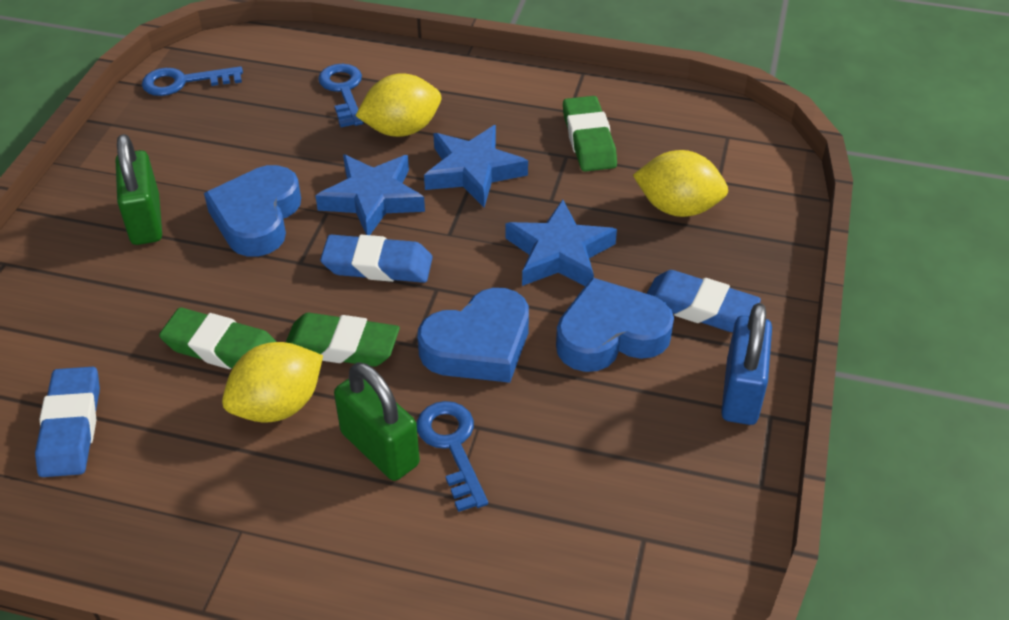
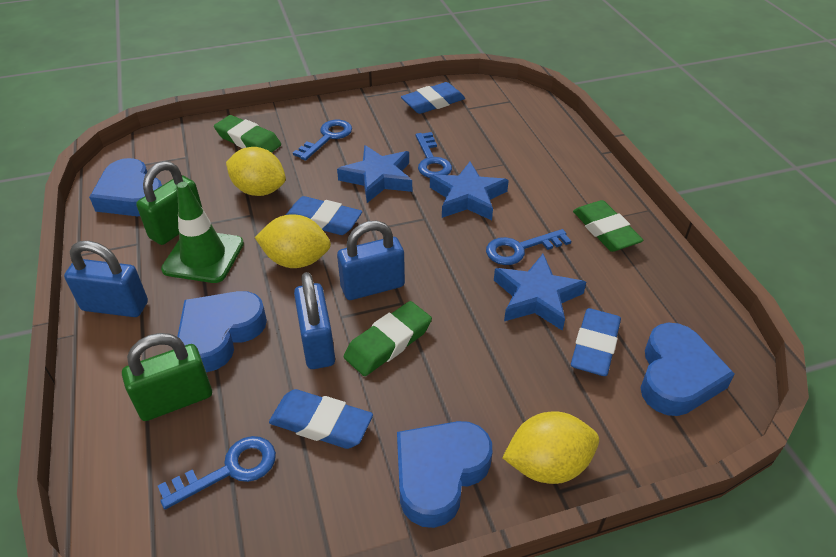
blue eraser: 3 -> 4
blue heart: 3 -> 4
blue key: 3 -> 4
blue padlock: 1 -> 3
green traffic cone: 0 -> 1

